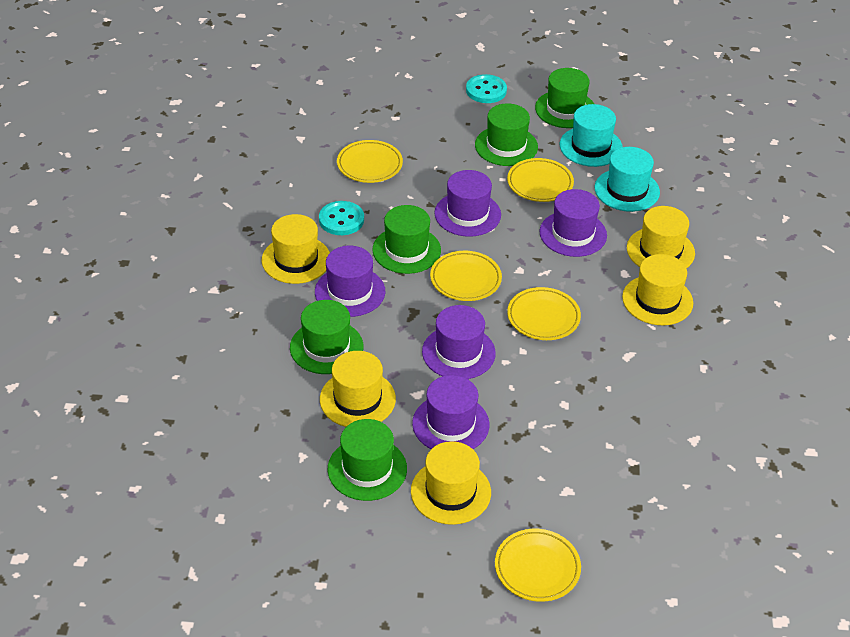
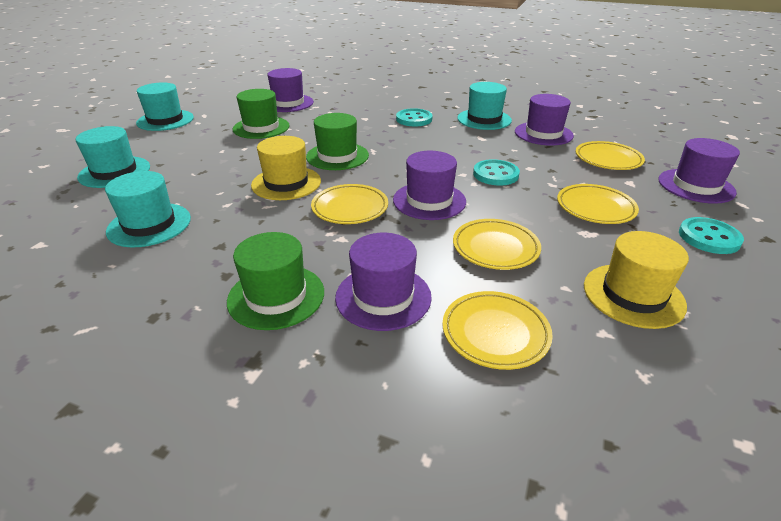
green hat: 5 -> 3
turquoise button: 2 -> 3
turquoise hat: 2 -> 4
yellow hat: 5 -> 2

